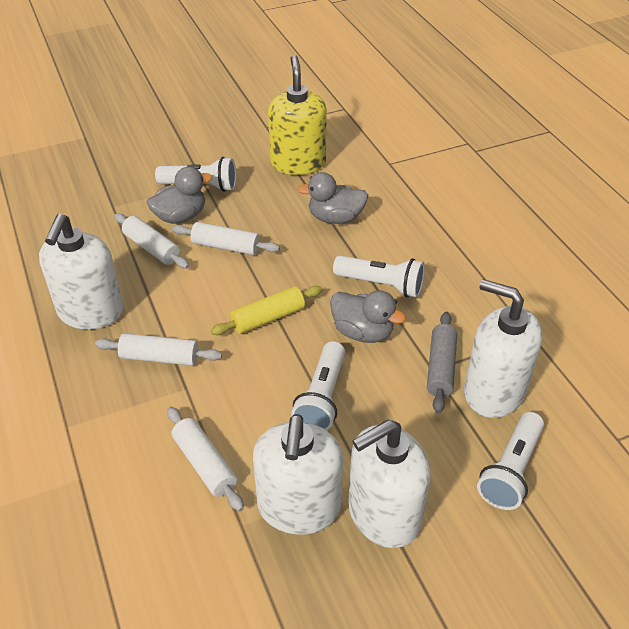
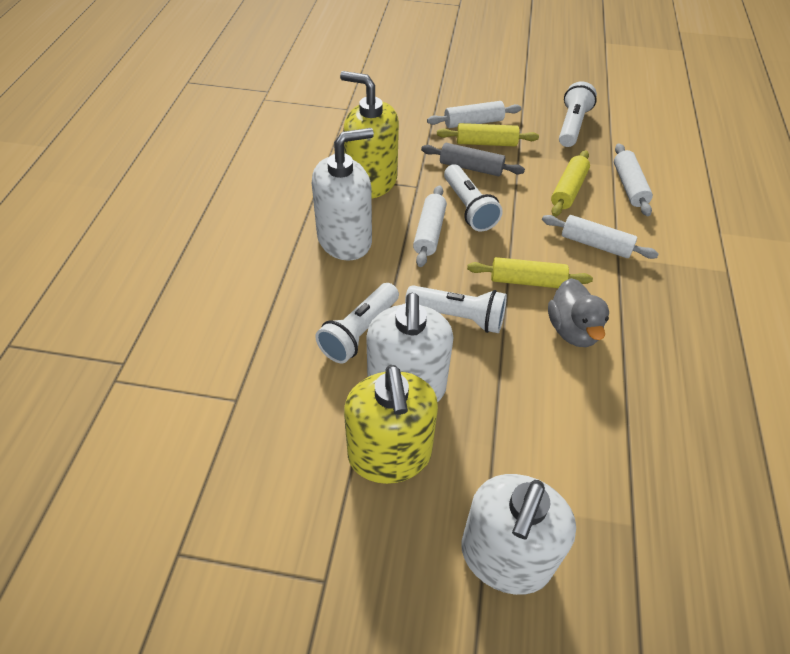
grey duck: 3 -> 1
white soap dispenser: 4 -> 3
yellow rolling pin: 1 -> 3
yellow soap dispenser: 1 -> 2

